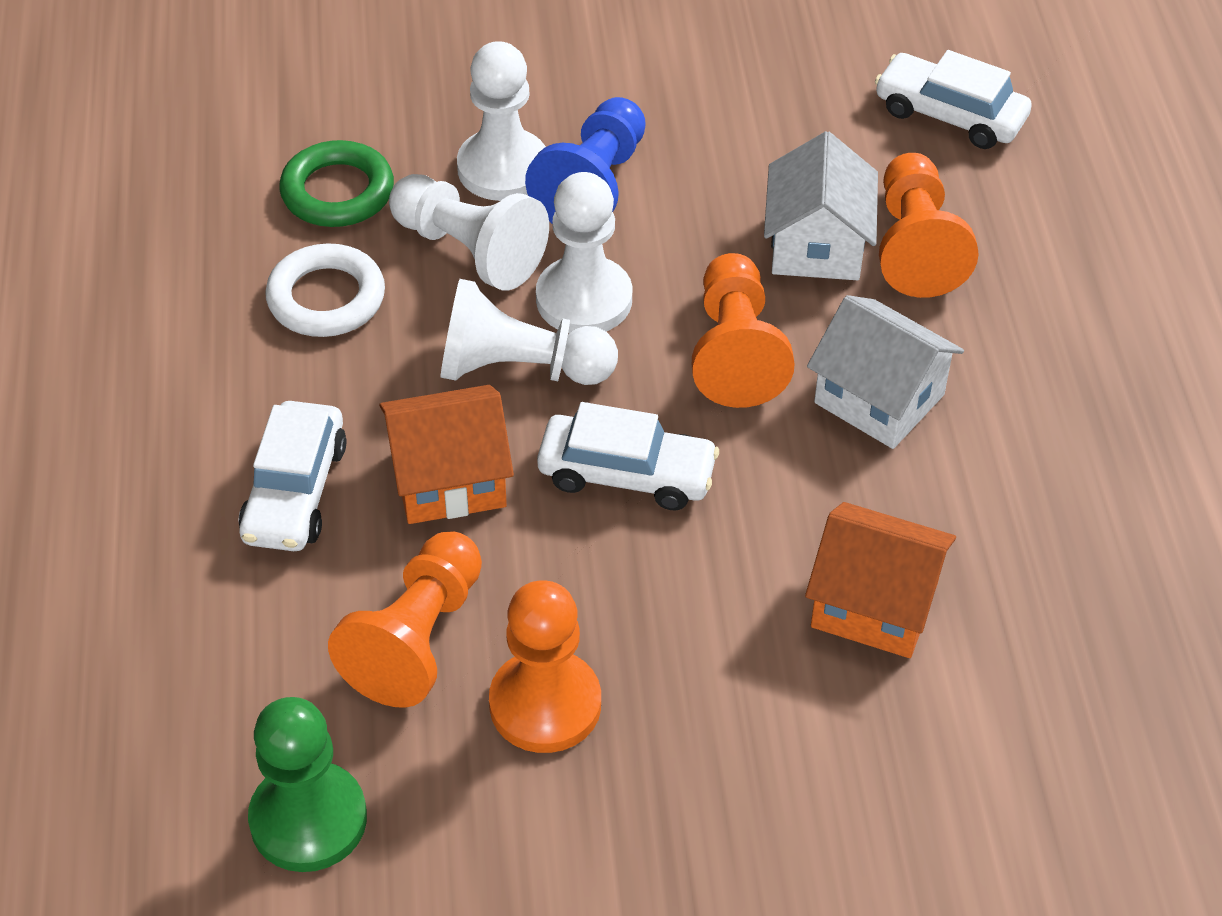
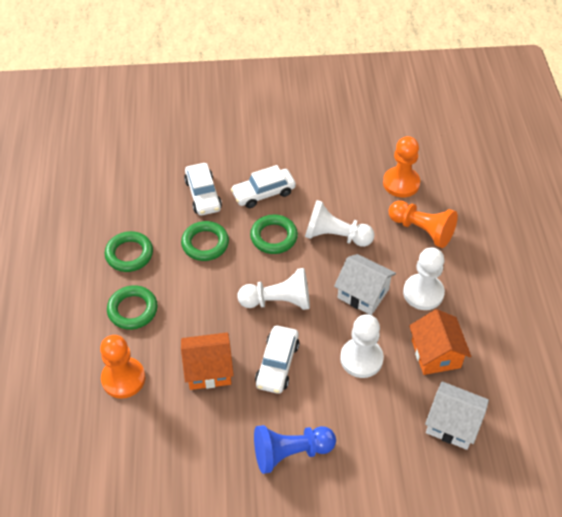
green pawn: 1 -> 0
green ring: 1 -> 4
orange pawn: 4 -> 3
white ring: 1 -> 0

